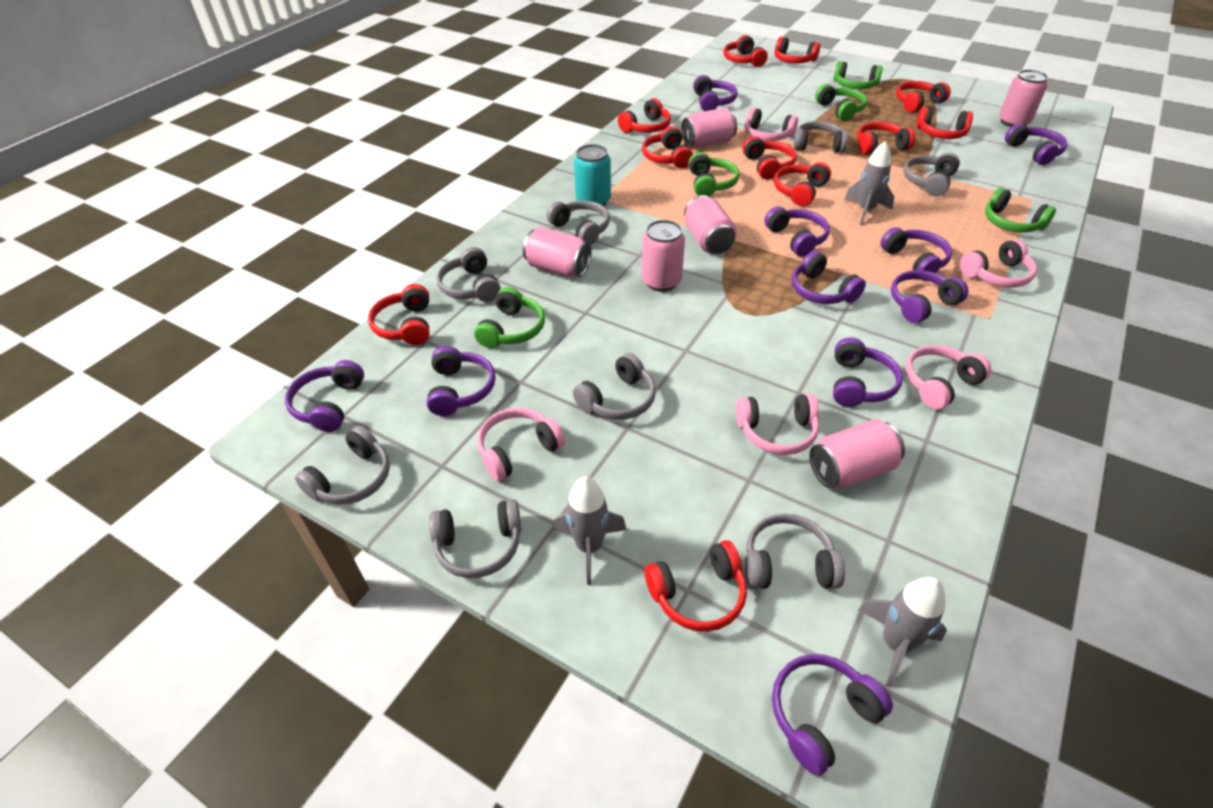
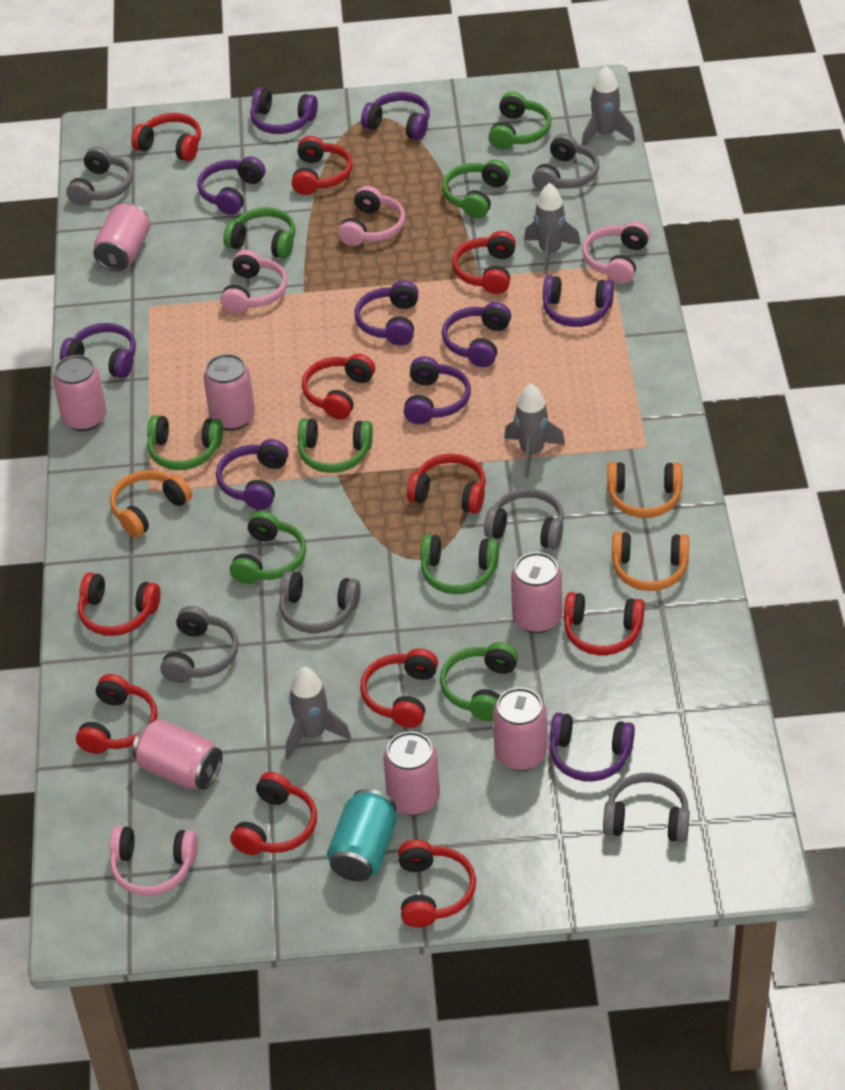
green headphones: 5 -> 8
grey headphones: 8 -> 6
grey rocket: 3 -> 4
orange headphones: 0 -> 3
pink can: 6 -> 7
pink headphones: 5 -> 4

